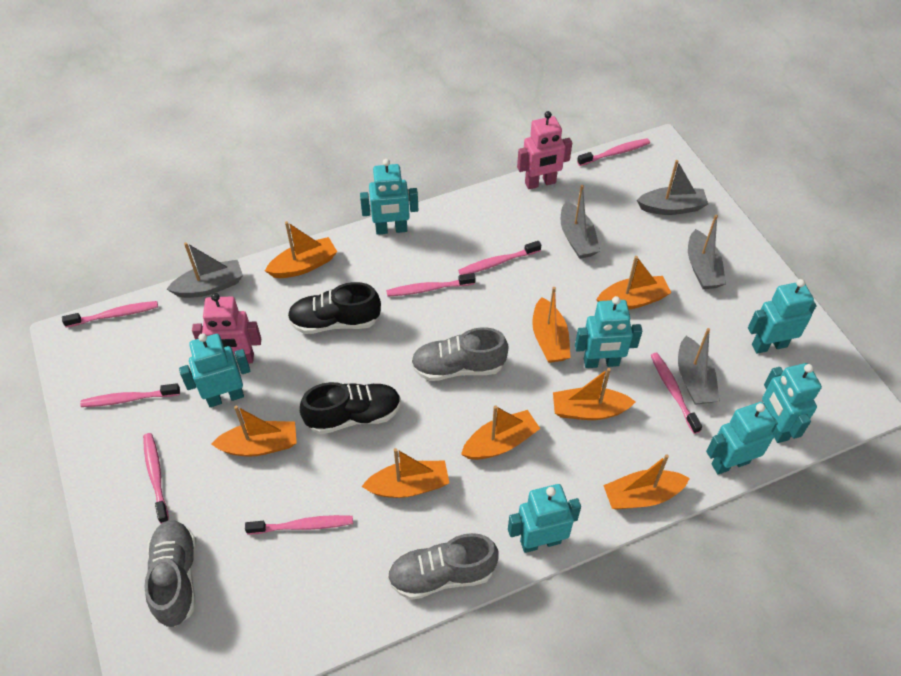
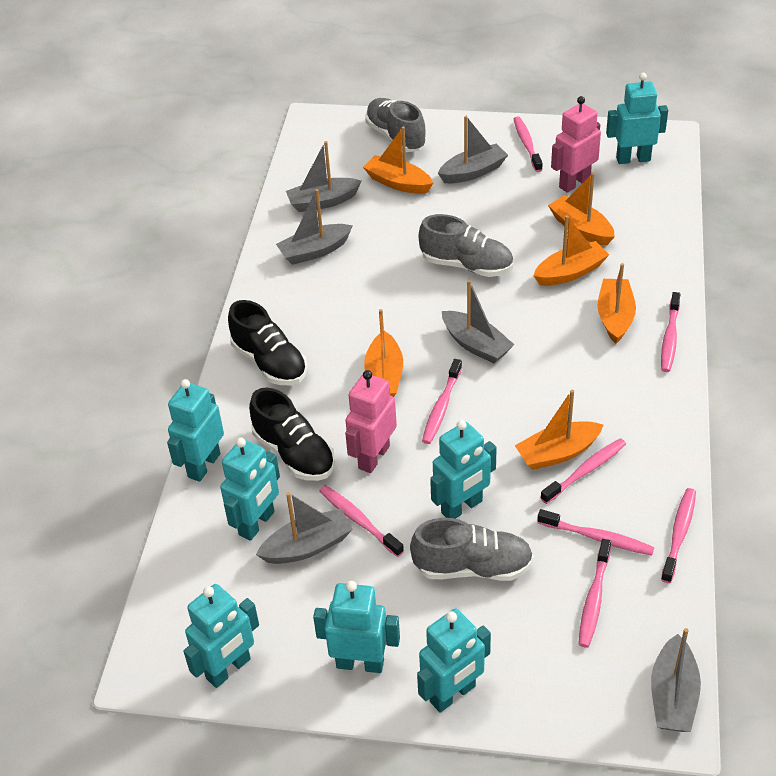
grey boat: 5 -> 6
orange boat: 8 -> 6

